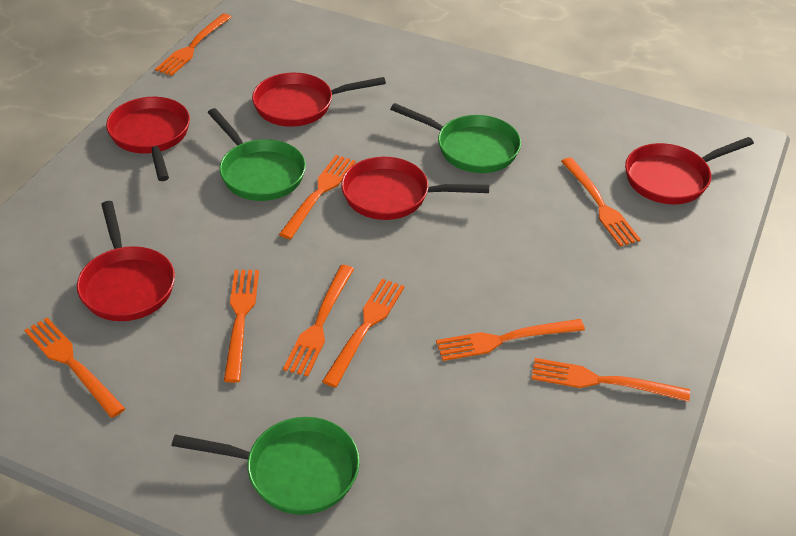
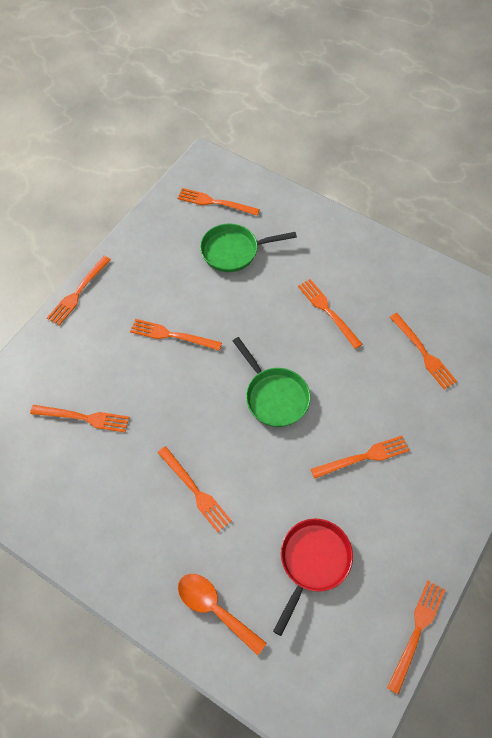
green pan: 3 -> 2
orange spoon: 0 -> 1
red pan: 5 -> 1

